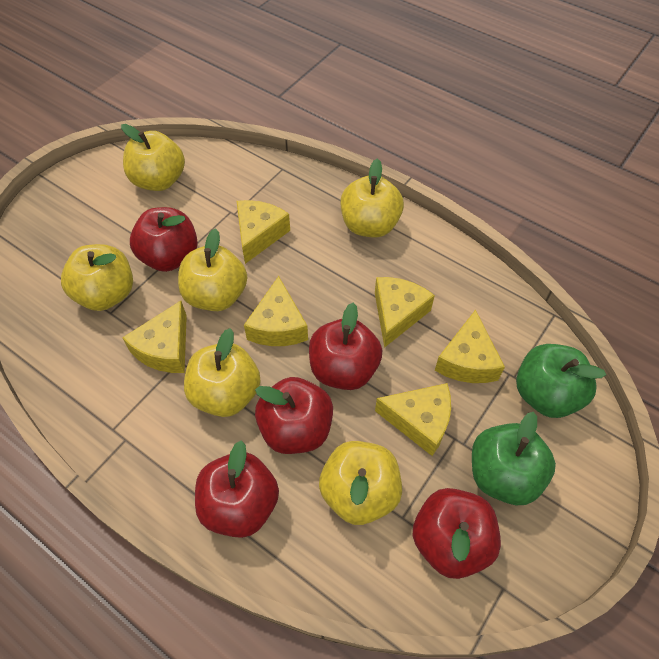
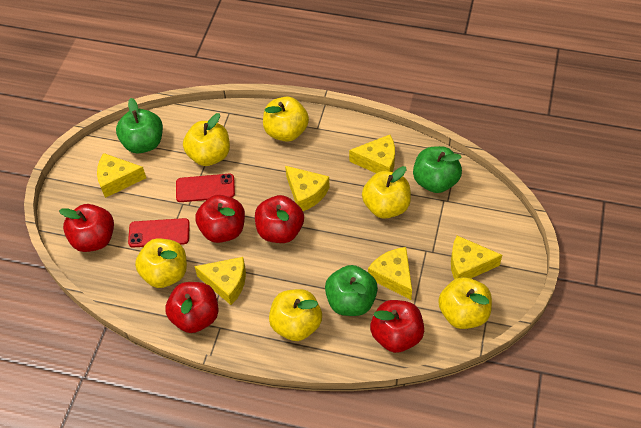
green apple: 2 -> 3
red phone: 0 -> 2

